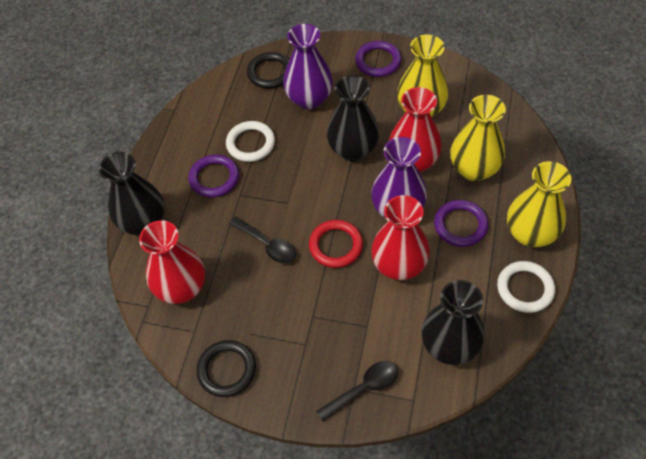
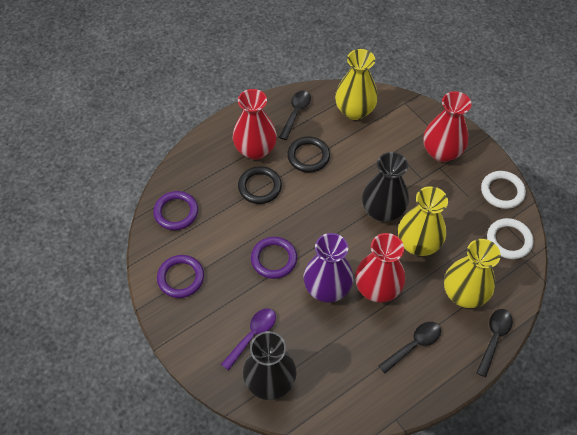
black spoon: 2 -> 3
black vase: 3 -> 2
purple spoon: 0 -> 1
purple vase: 2 -> 1
red ring: 1 -> 0

